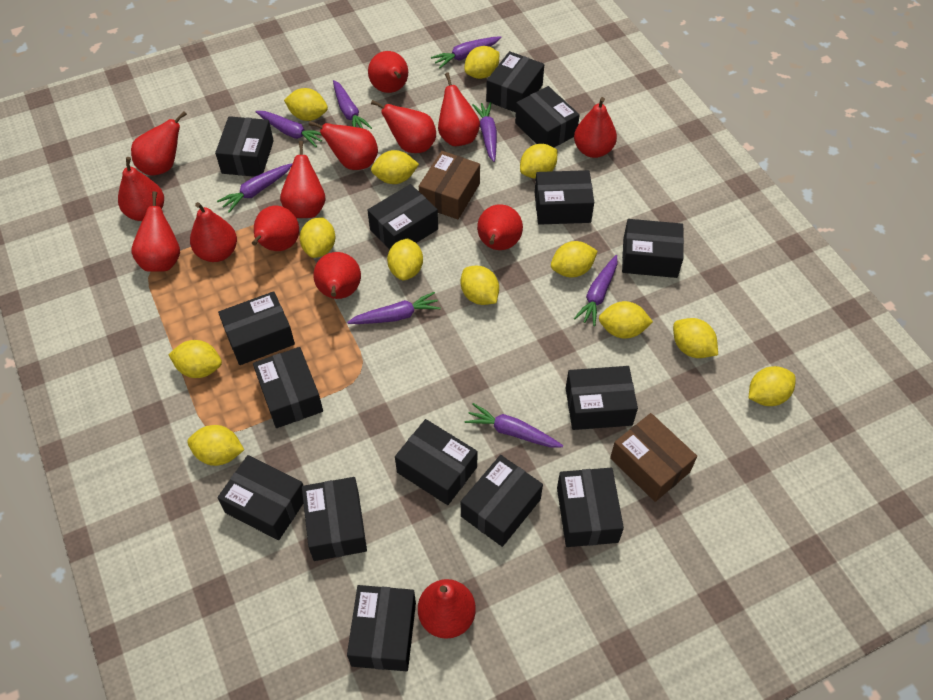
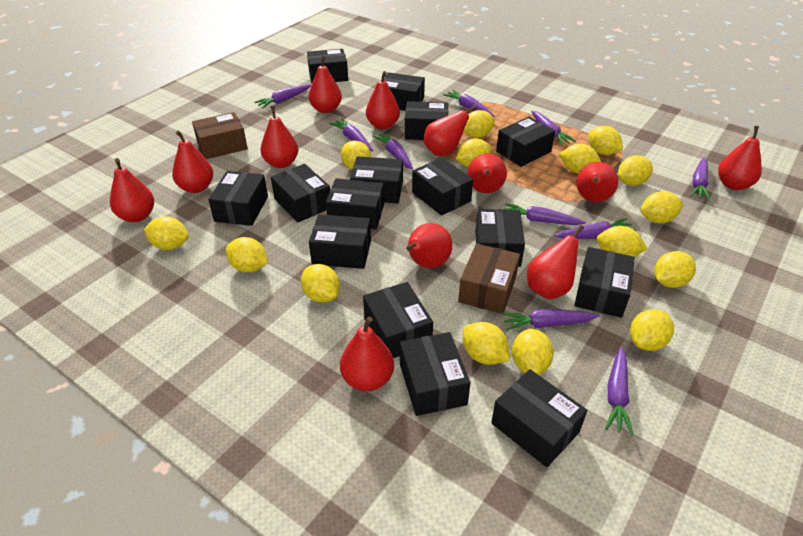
purple carrot: 8 -> 10
red pear: 14 -> 12
yellow lemon: 13 -> 15

